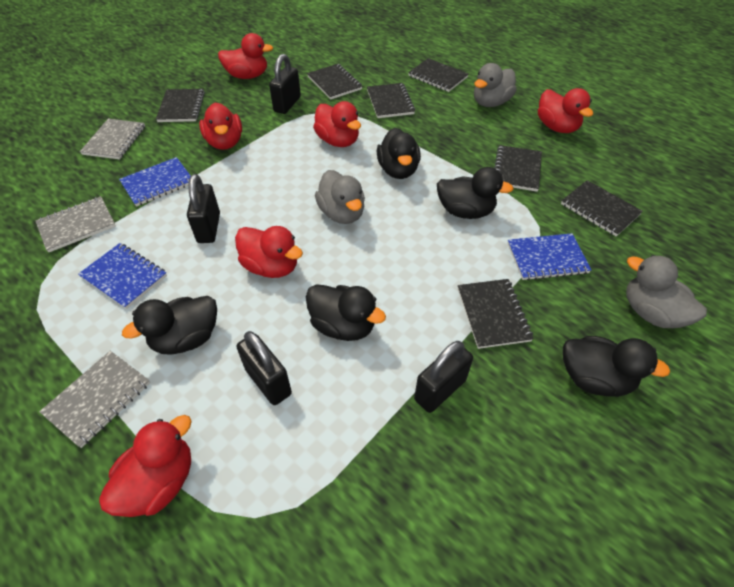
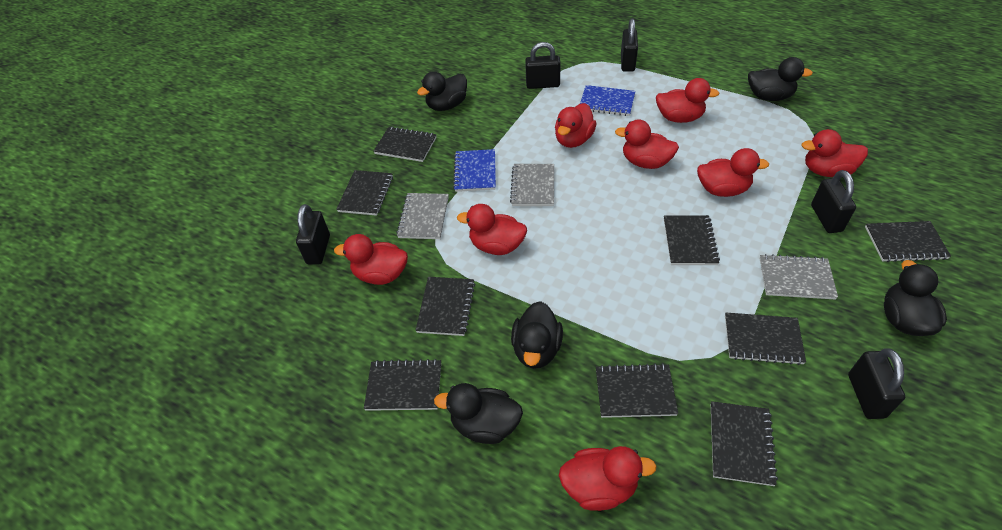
black notebook: 7 -> 9
black padlock: 4 -> 5
blue notebook: 3 -> 2
grey duck: 3 -> 0
red duck: 6 -> 8

